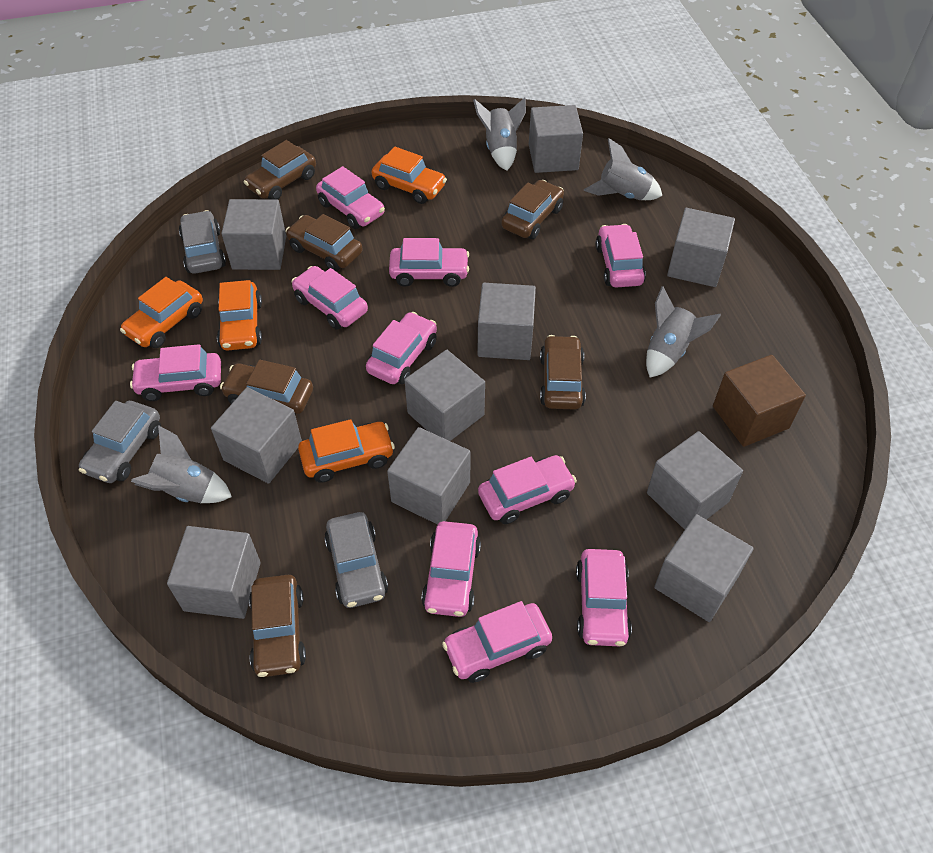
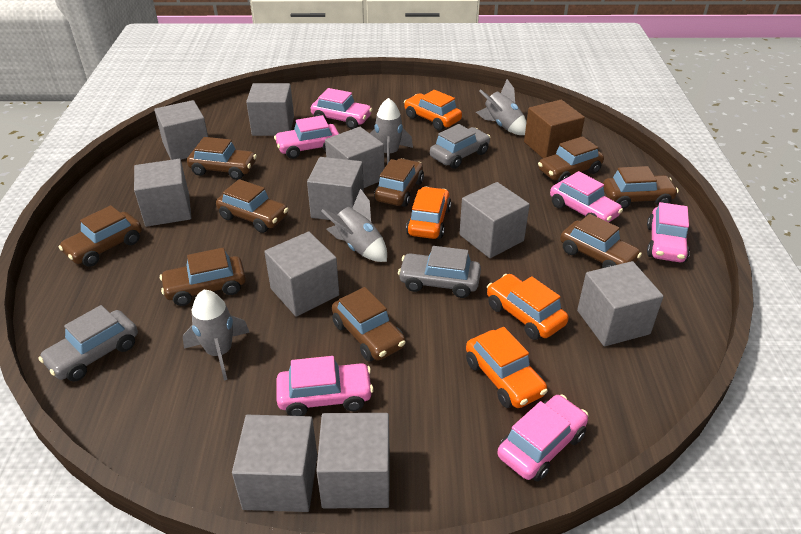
brown car: 6 -> 9
pink car: 10 -> 6

